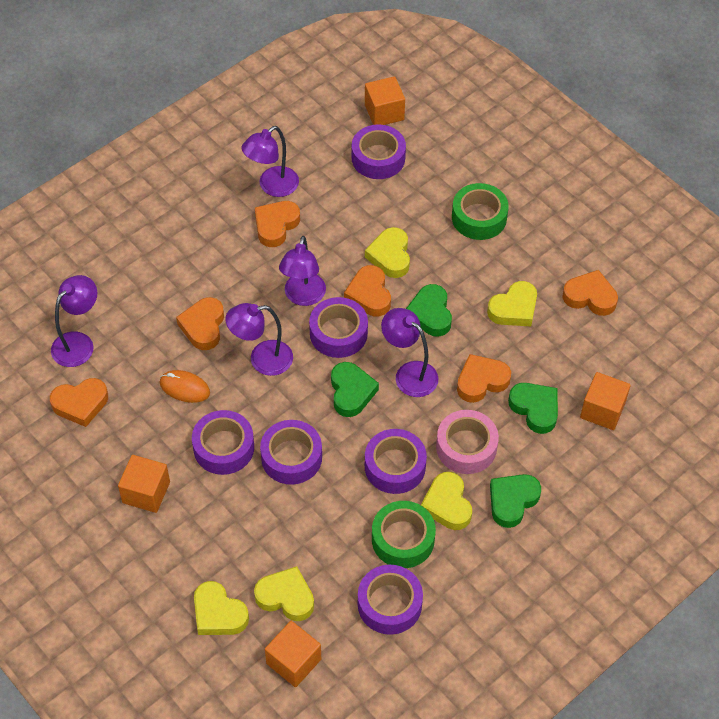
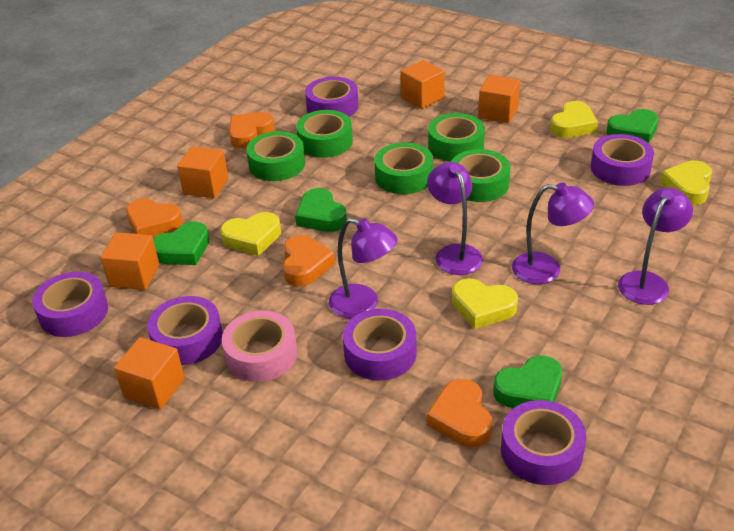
green tape: 2 -> 5
orange cube: 4 -> 5
orange heart: 6 -> 4
orange mouse: 1 -> 0
purple lamp: 5 -> 4
yellow heart: 5 -> 4

